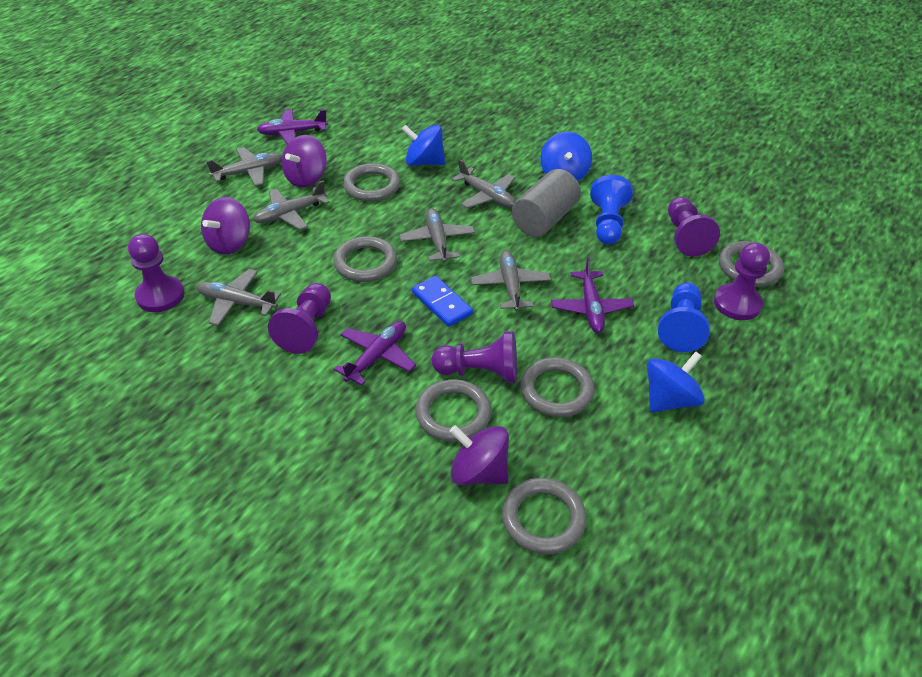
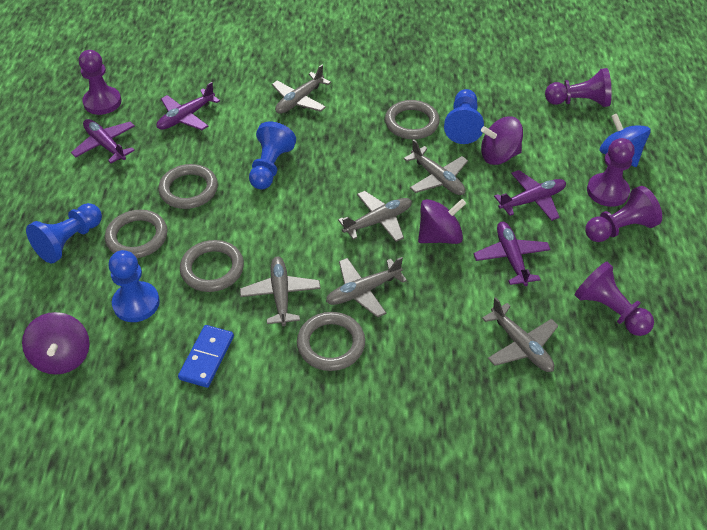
blue pawn: 2 -> 4
blue spinning top: 3 -> 1
grey cylinder: 1 -> 0
grey ring: 6 -> 5
purple plane: 3 -> 4

